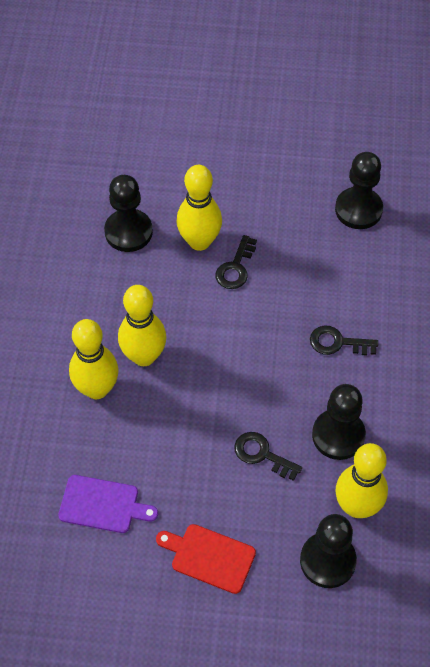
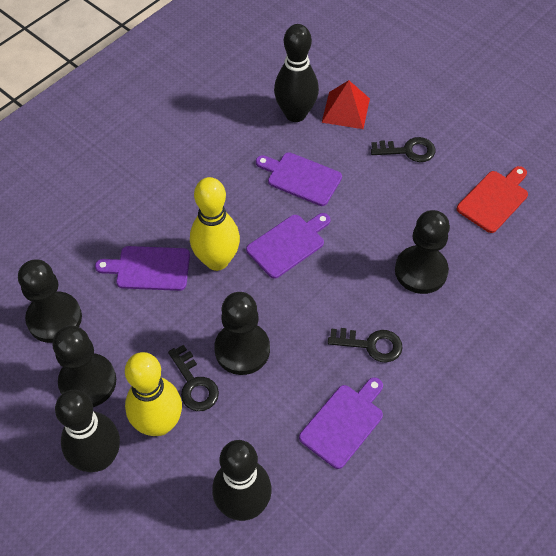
black bowling pin: 0 -> 3
purple cutting board: 1 -> 4
red pyramid: 0 -> 1
yellow bowling pin: 4 -> 2

